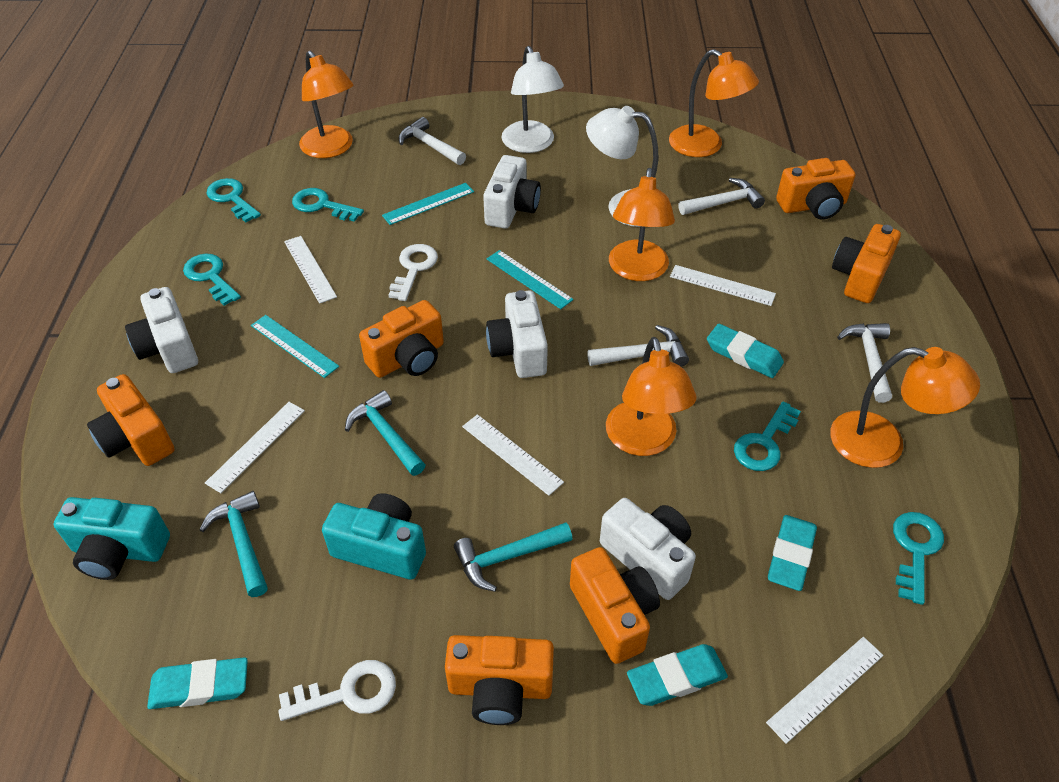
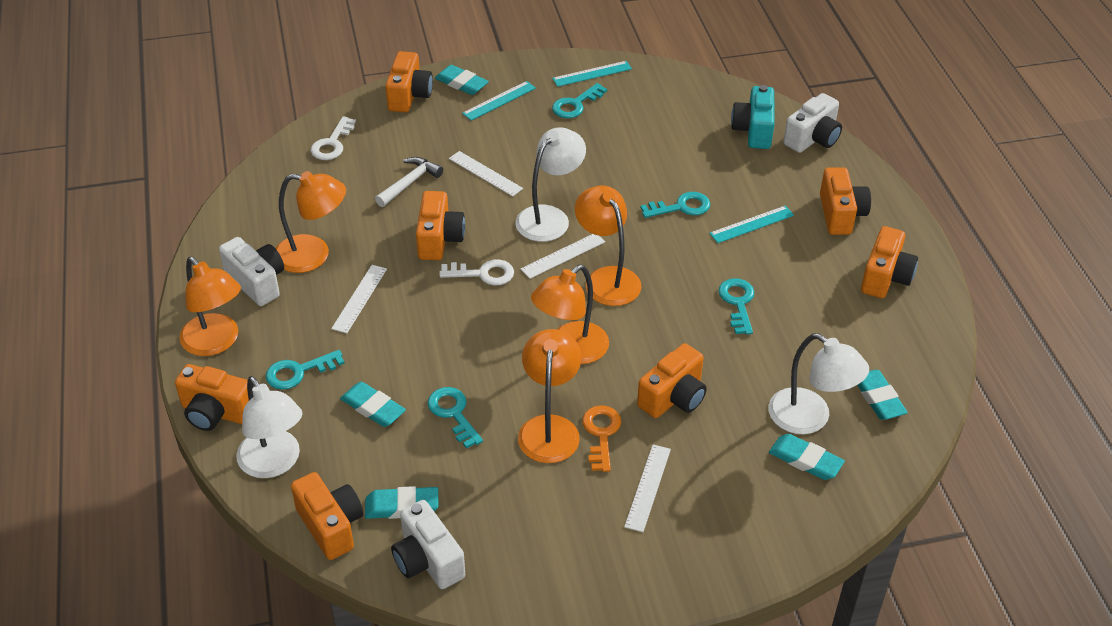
orange camera: 6 -> 7
orange key: 0 -> 1
turquoise camera: 2 -> 1
turquoise eraser: 4 -> 5
turquoise hammer: 3 -> 0
white camera: 4 -> 3
white hammer: 4 -> 1
white lamp: 2 -> 3
white ruler: 5 -> 4

